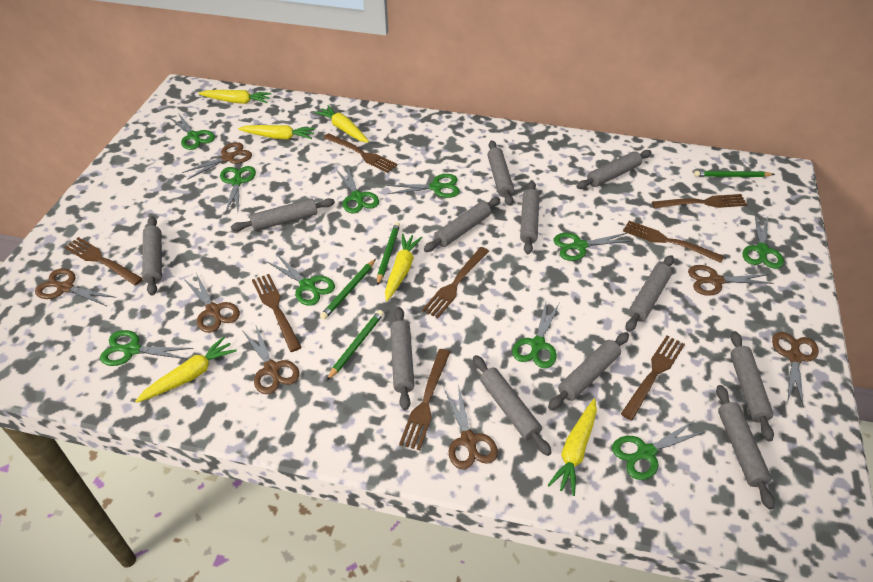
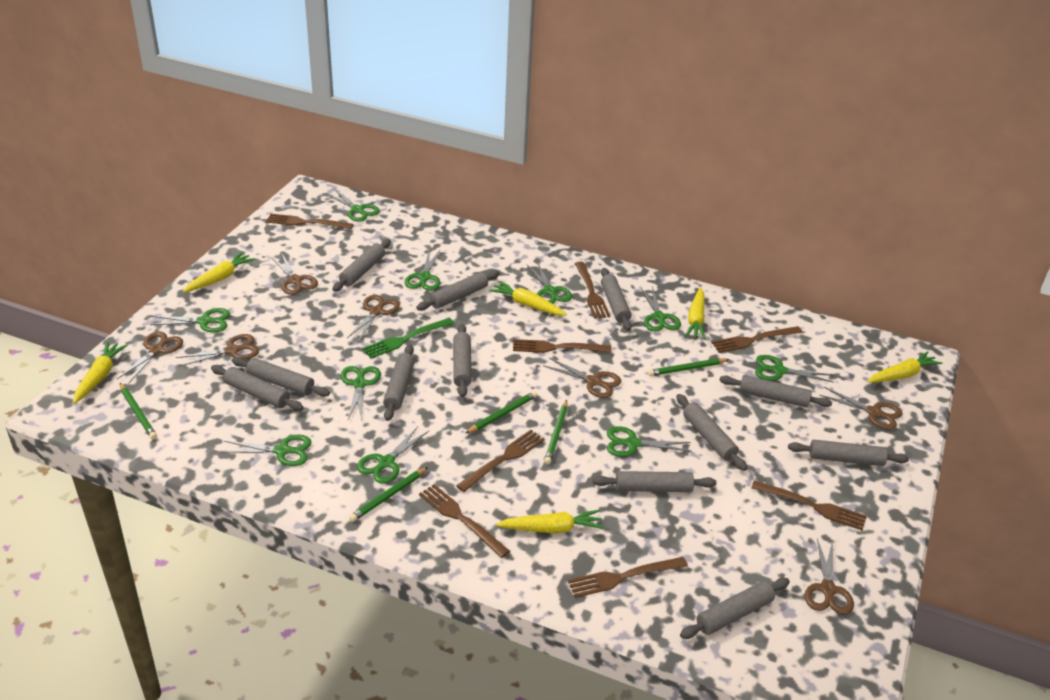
green fork: 0 -> 1
green pencil: 4 -> 5

